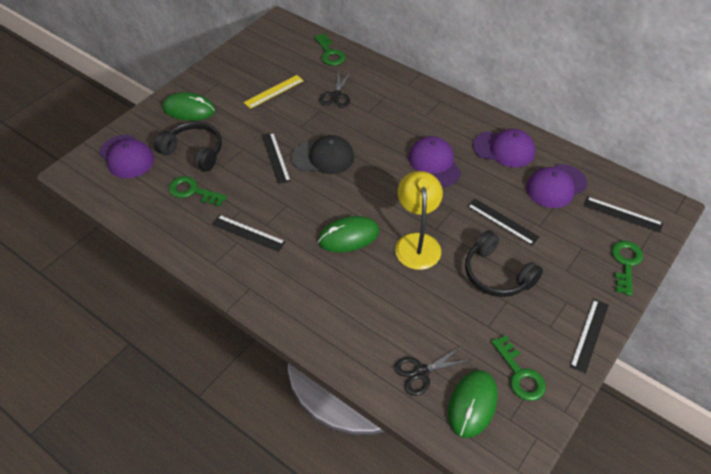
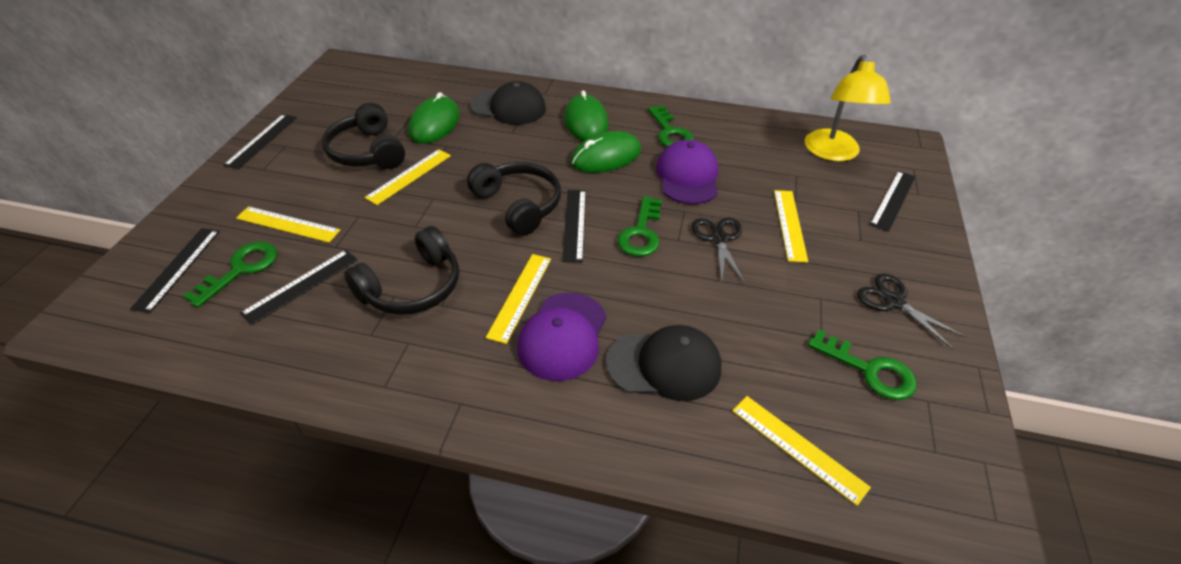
black cap: 1 -> 2
black headphones: 2 -> 3
purple cap: 4 -> 2
yellow ruler: 1 -> 5

